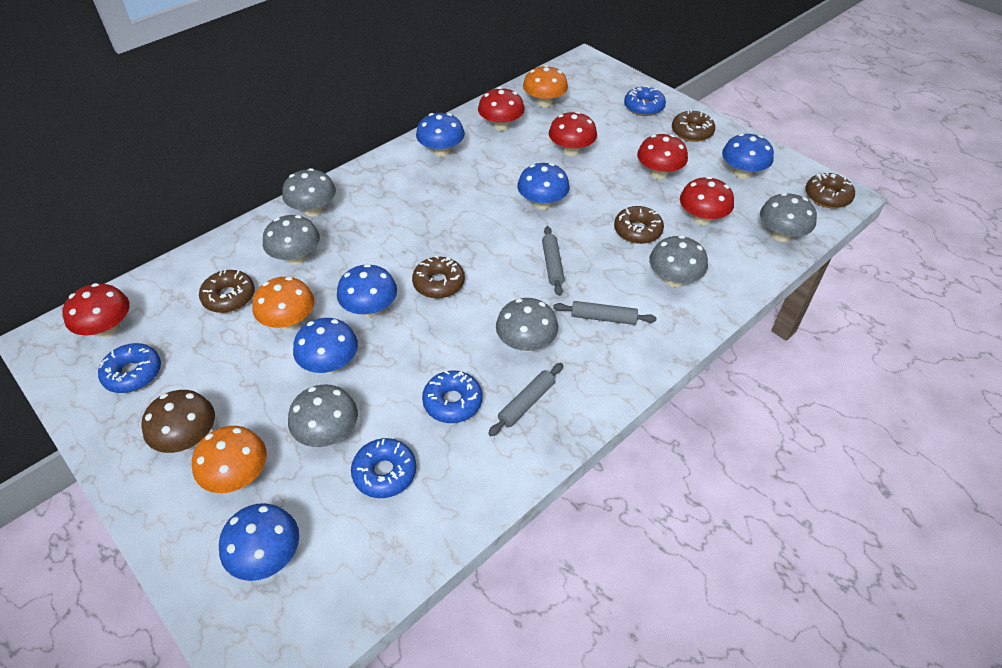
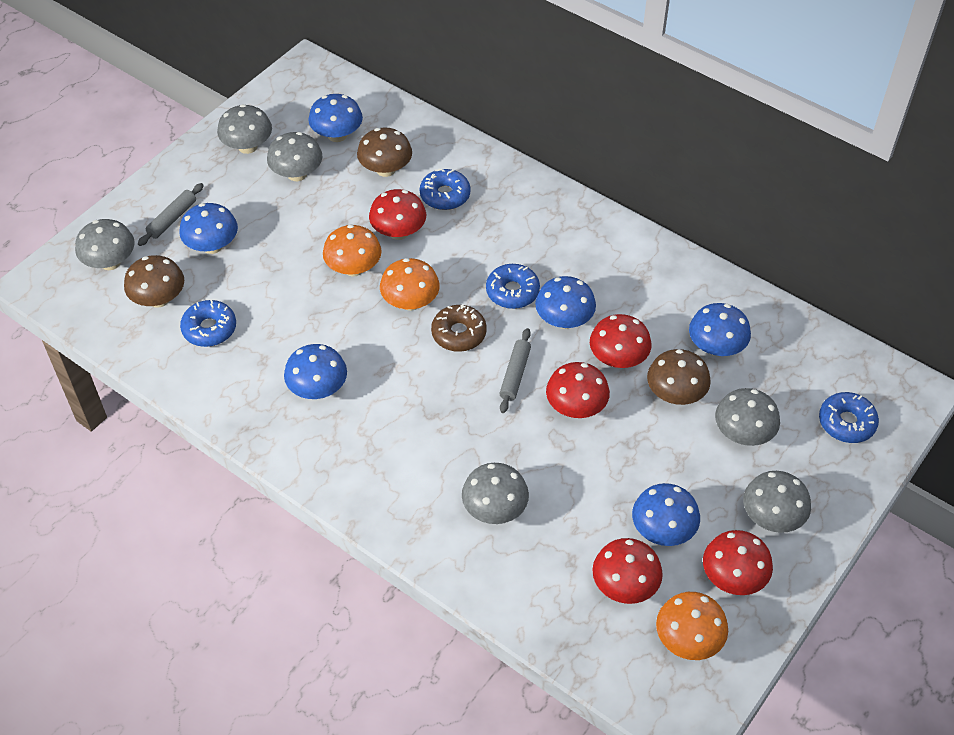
brown donut: 5 -> 1
brown mushroom: 1 -> 3
grey rolling pin: 3 -> 2

